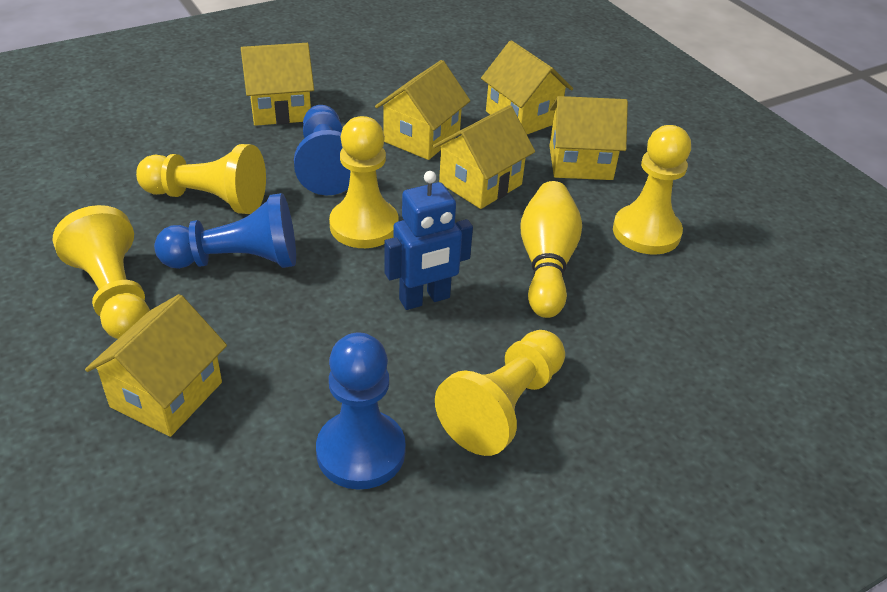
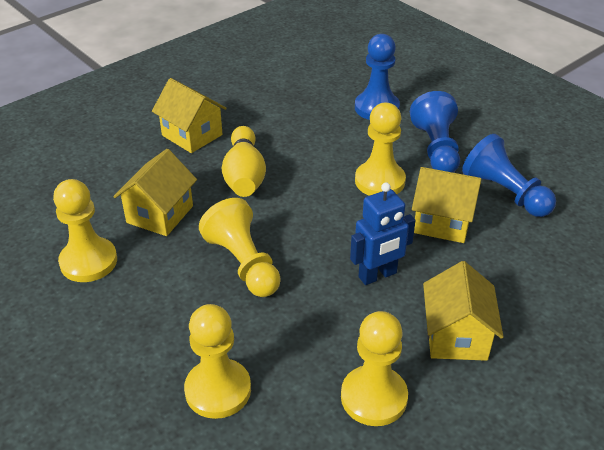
yellow house: 6 -> 4

